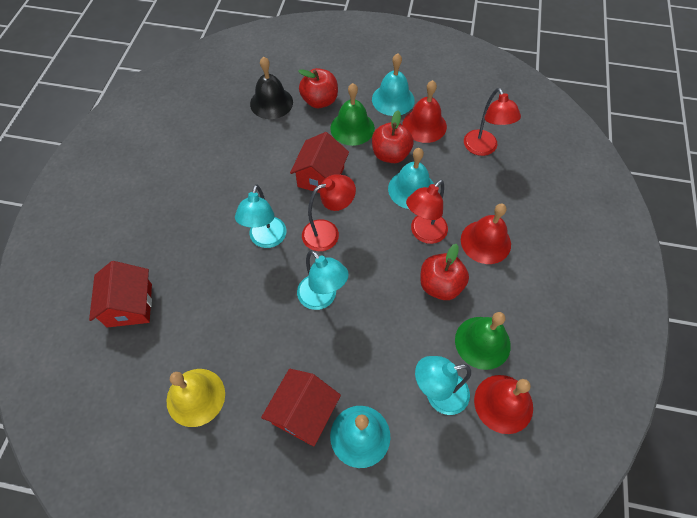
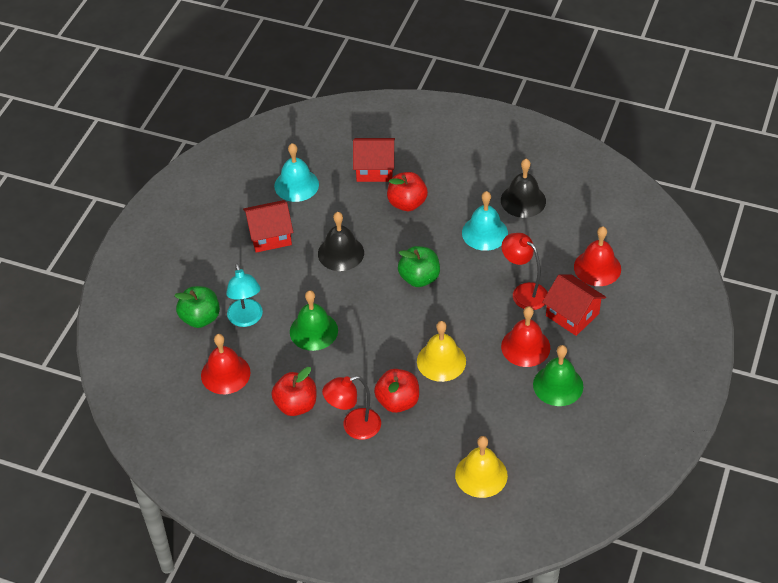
black bell: 1 -> 2
green apple: 0 -> 2
red lamp: 3 -> 2
turquoise bell: 3 -> 2
turquoise lamp: 3 -> 1
yellow bell: 1 -> 2

